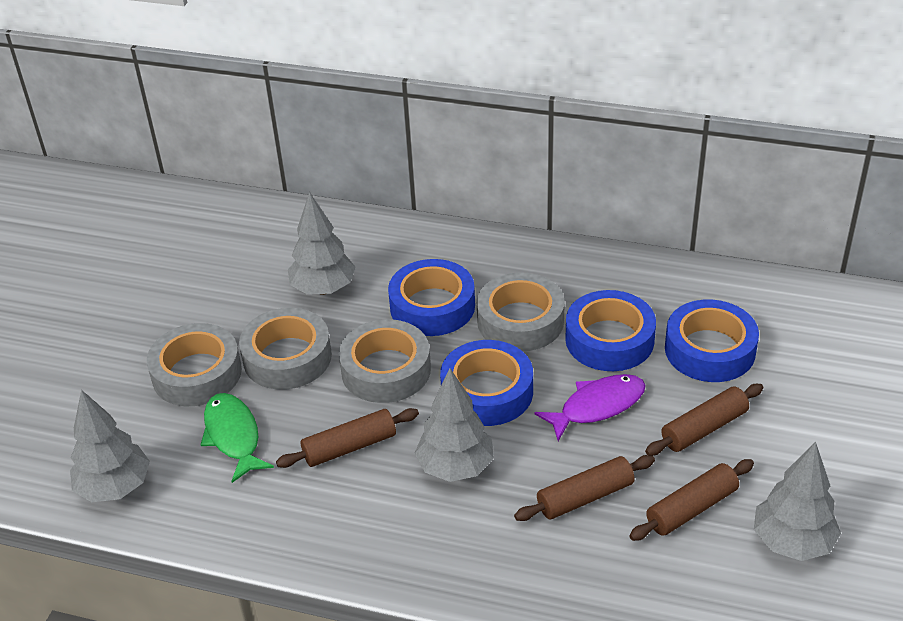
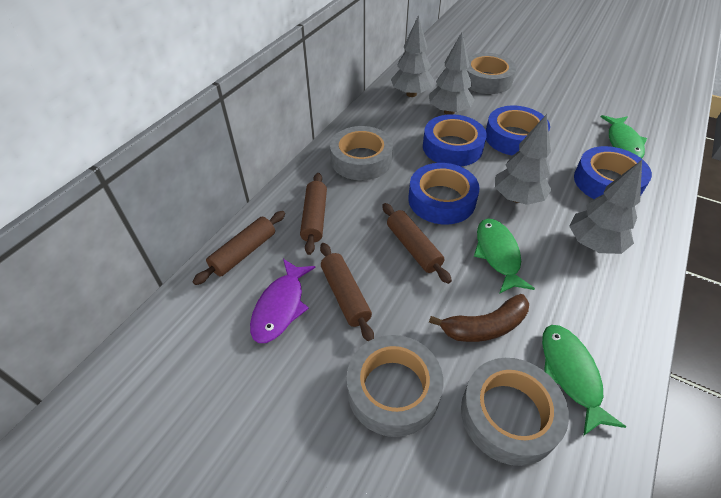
brown banana: 0 -> 1
green fish: 1 -> 3

